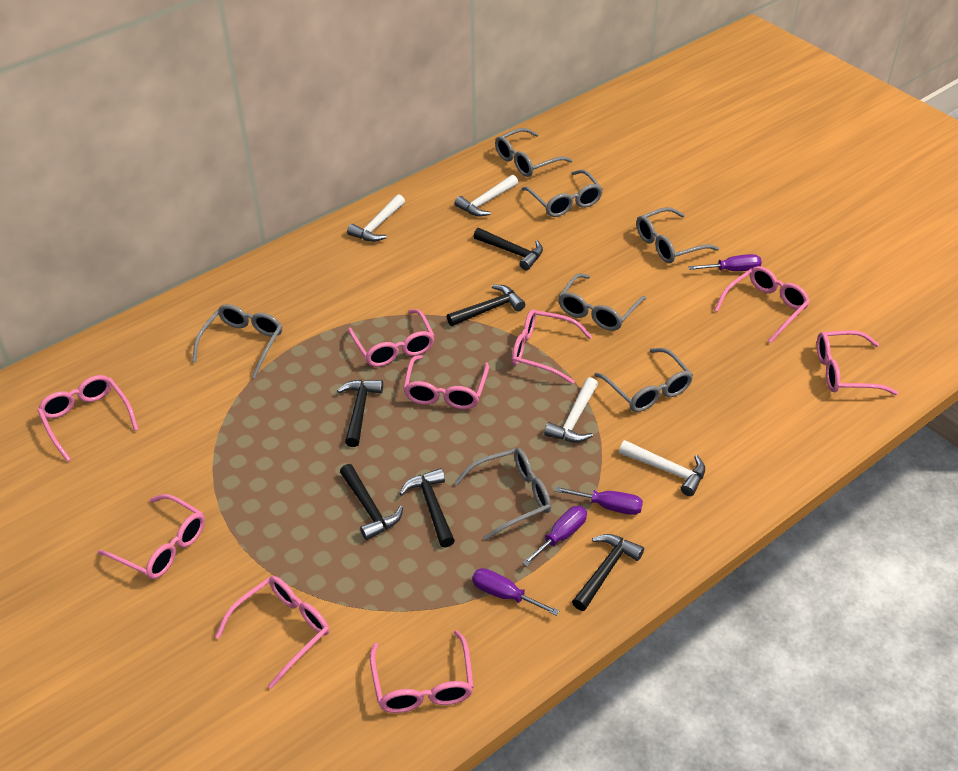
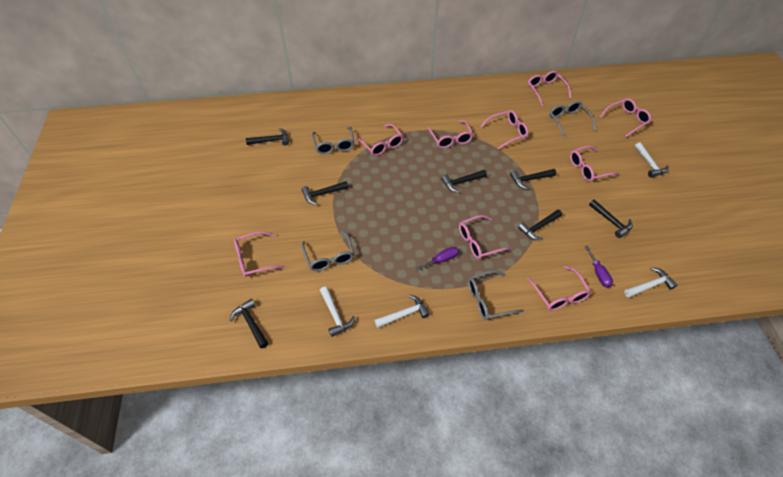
black hammer: 6 -> 7
grey glasses: 7 -> 4
purple screwdriver: 4 -> 2

